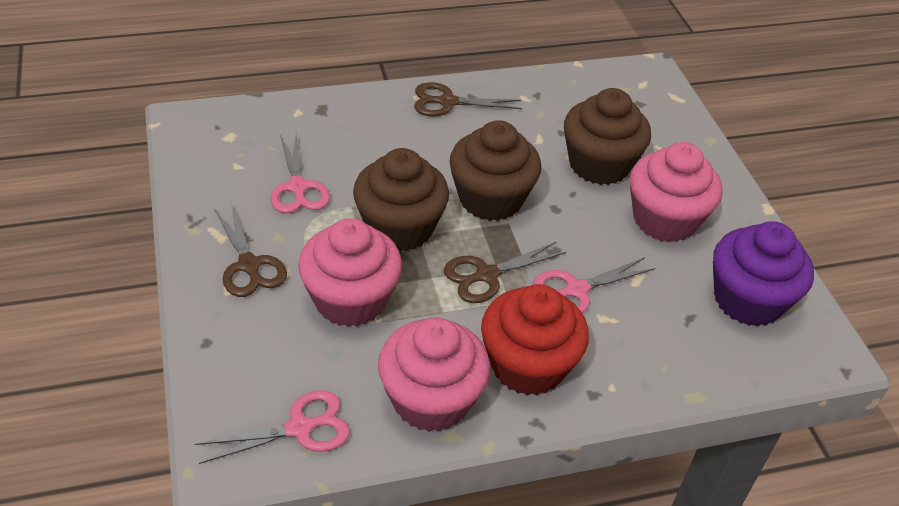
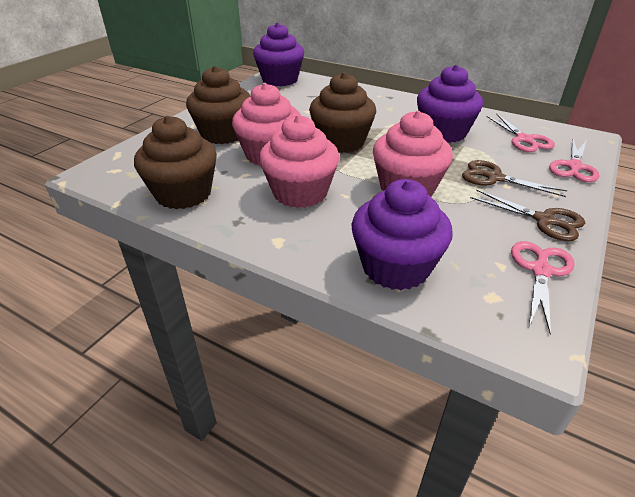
brown scissors: 3 -> 2
purple cupcake: 1 -> 3
red cupcake: 1 -> 0

